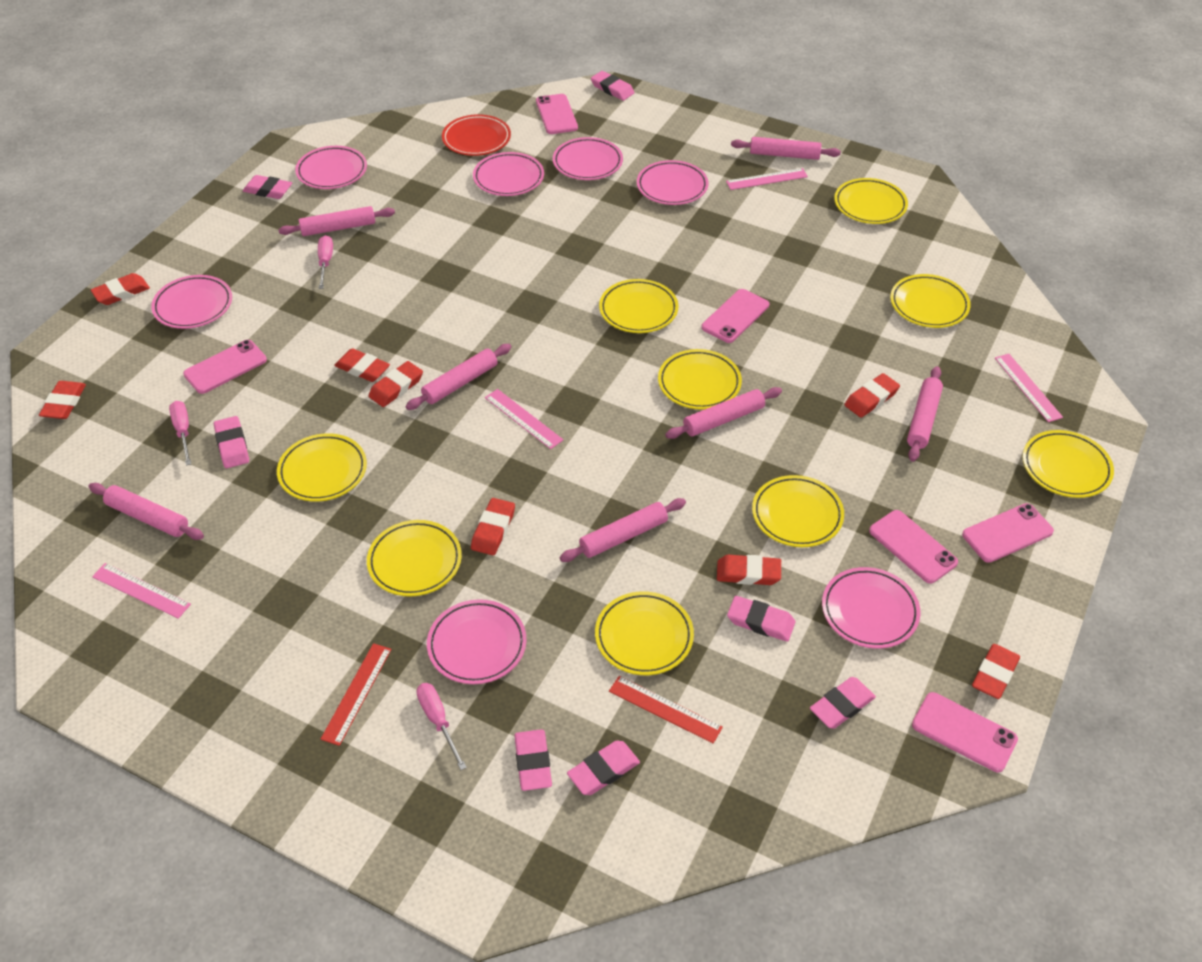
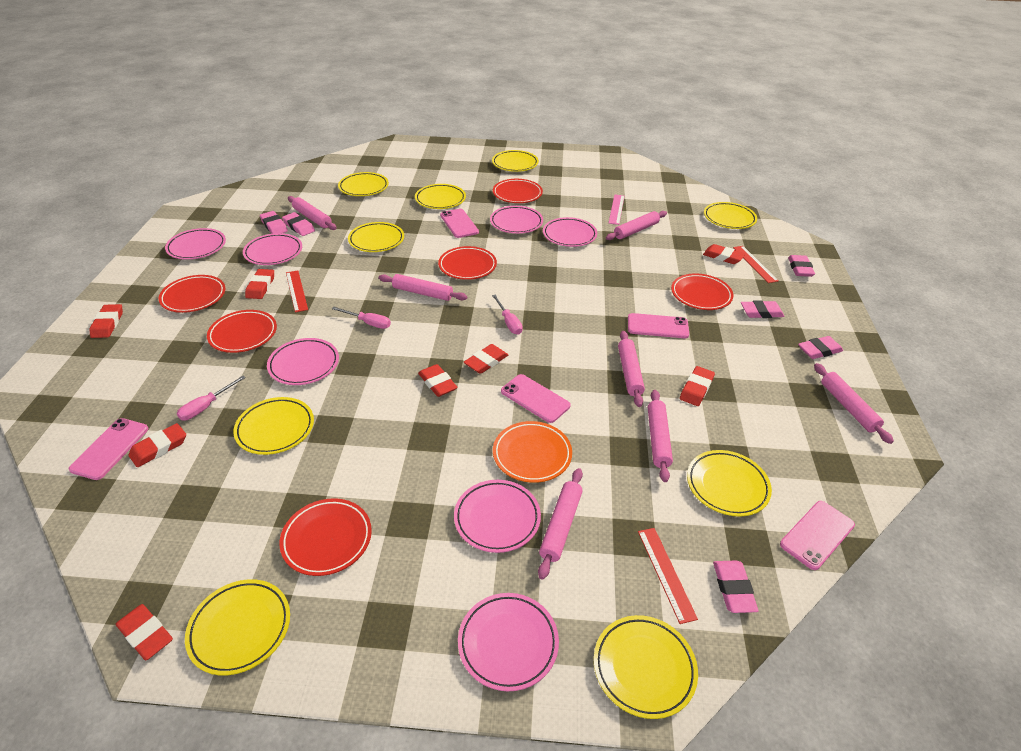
orange plate: 0 -> 1
pink eraser: 7 -> 6
pink phone: 6 -> 5
pink ruler: 4 -> 1
red plate: 1 -> 6
red ruler: 2 -> 3

